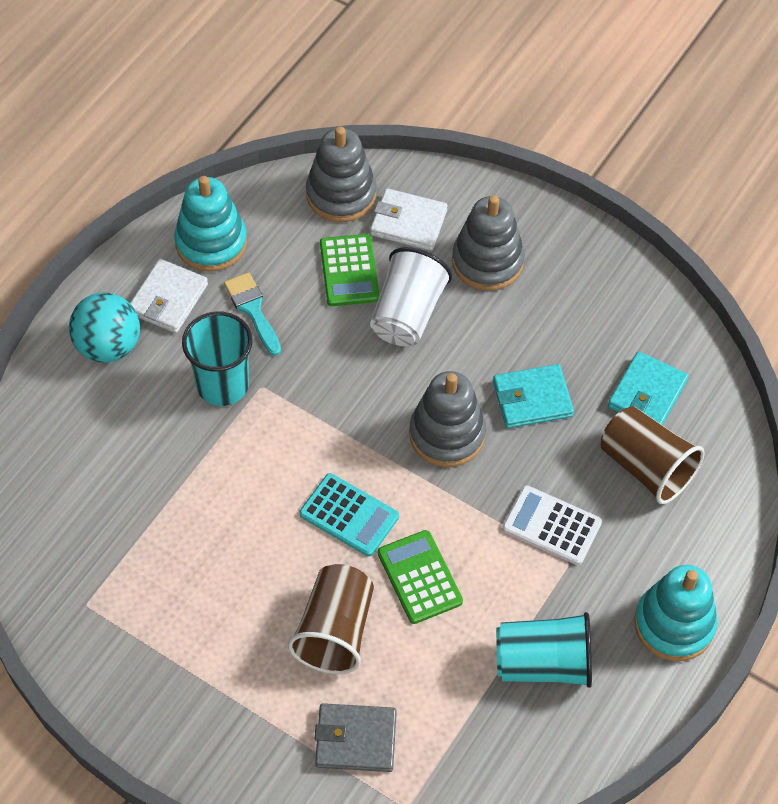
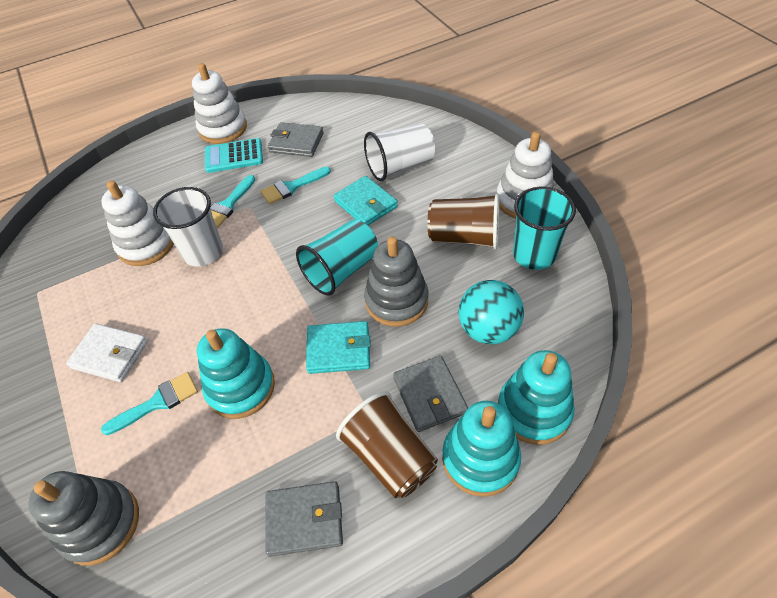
green calculator: 2 -> 0
grey stacking toy: 3 -> 2
grey wallet: 1 -> 3
turquoise brush: 1 -> 3
turquoise stacking toy: 2 -> 3
white calculator: 1 -> 0
white cup: 1 -> 2
white stacking toy: 0 -> 3
white wallet: 2 -> 1

